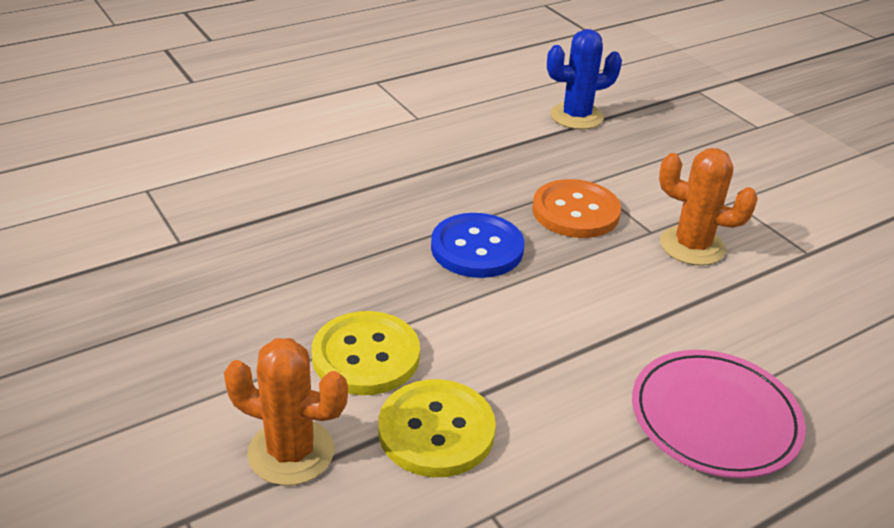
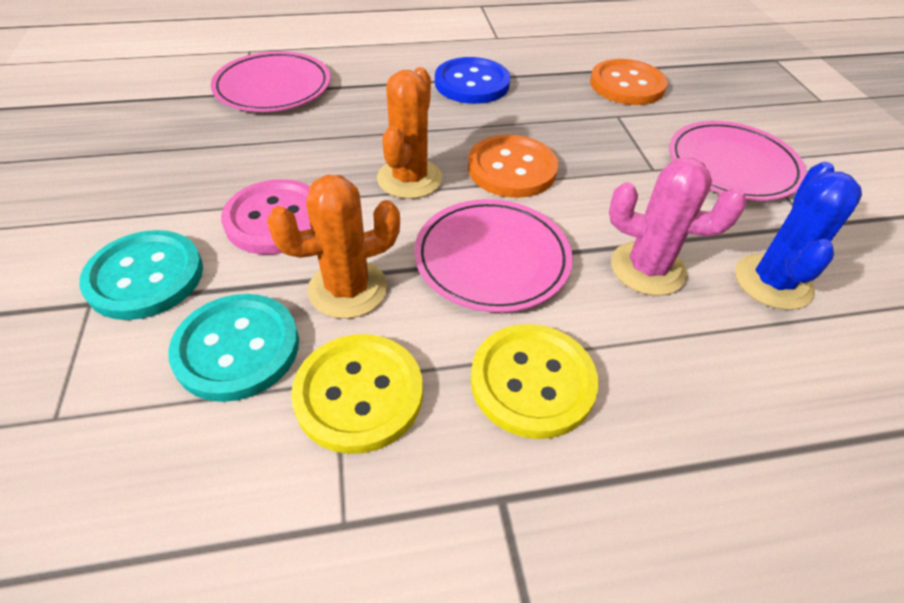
orange button: 1 -> 2
pink button: 0 -> 1
pink cactus: 0 -> 1
pink plate: 1 -> 3
turquoise button: 0 -> 2

